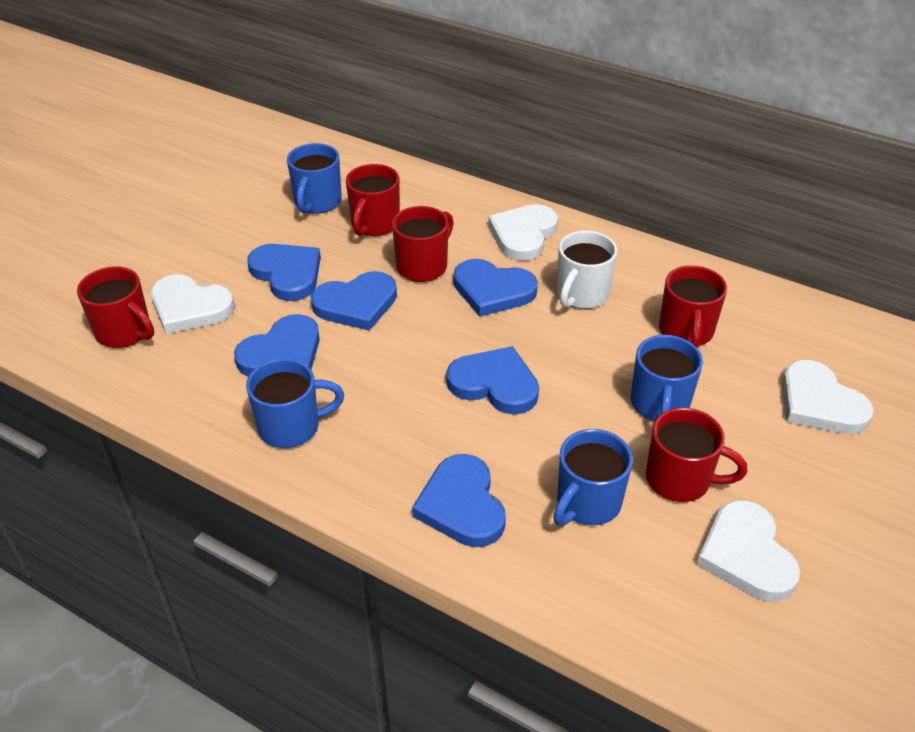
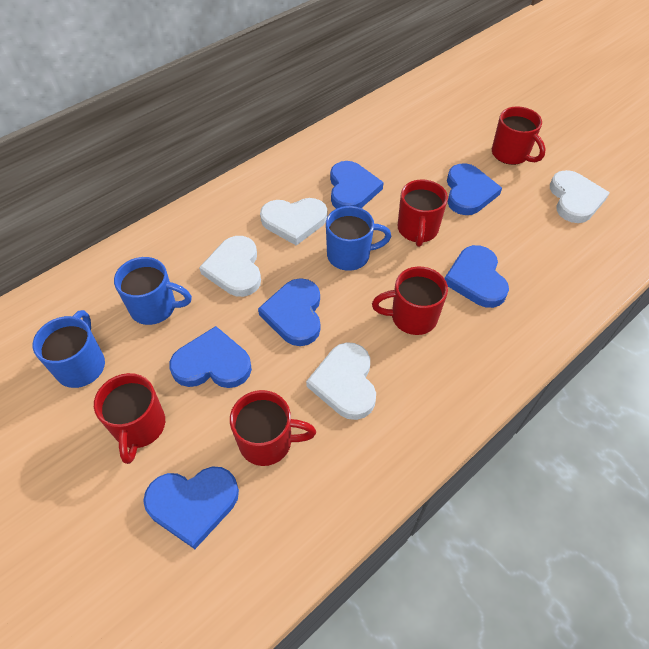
blue mug: 4 -> 3
white mug: 1 -> 0

